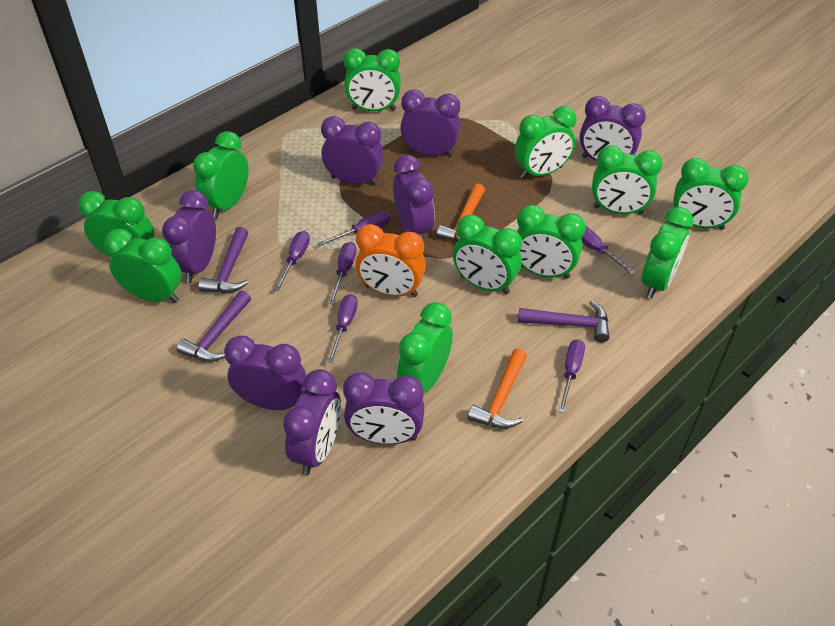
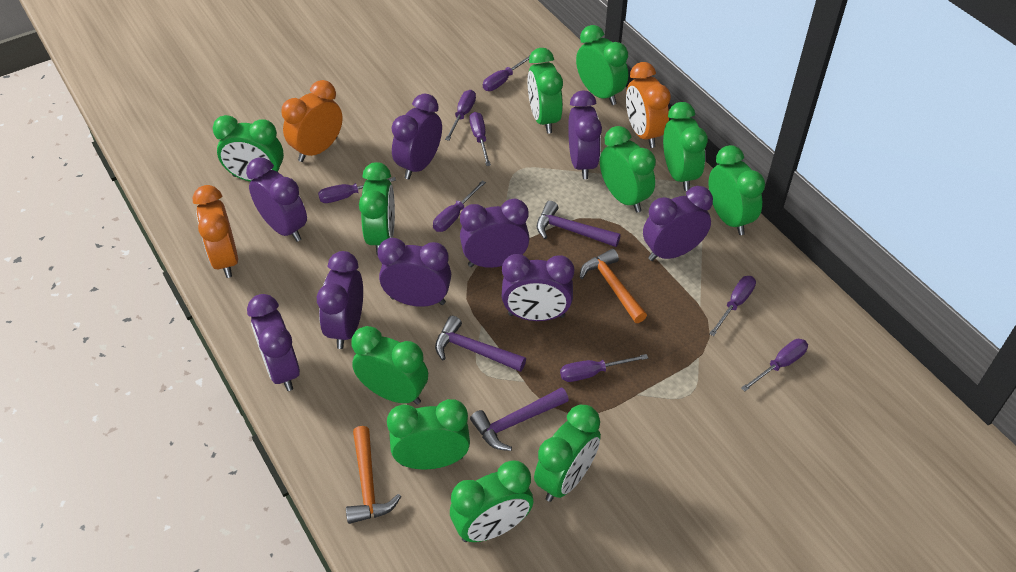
orange clock: 1 -> 3
purple clock: 8 -> 9
purple screwdriver: 6 -> 8

